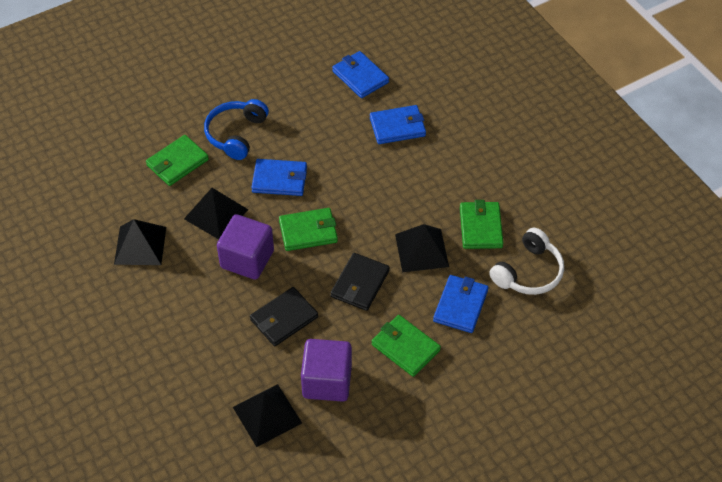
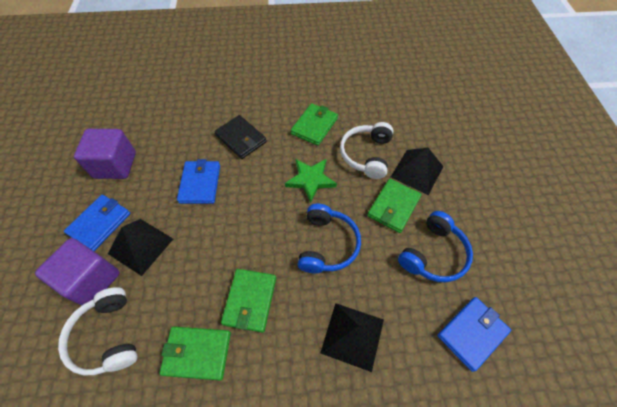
black pyramid: 4 -> 3
black wallet: 2 -> 1
blue headphones: 1 -> 2
blue wallet: 4 -> 3
green star: 0 -> 1
white headphones: 1 -> 2

